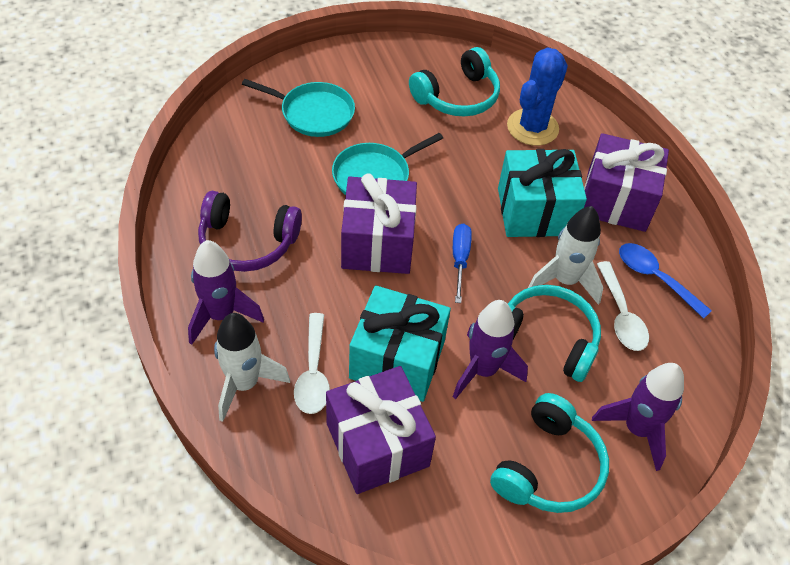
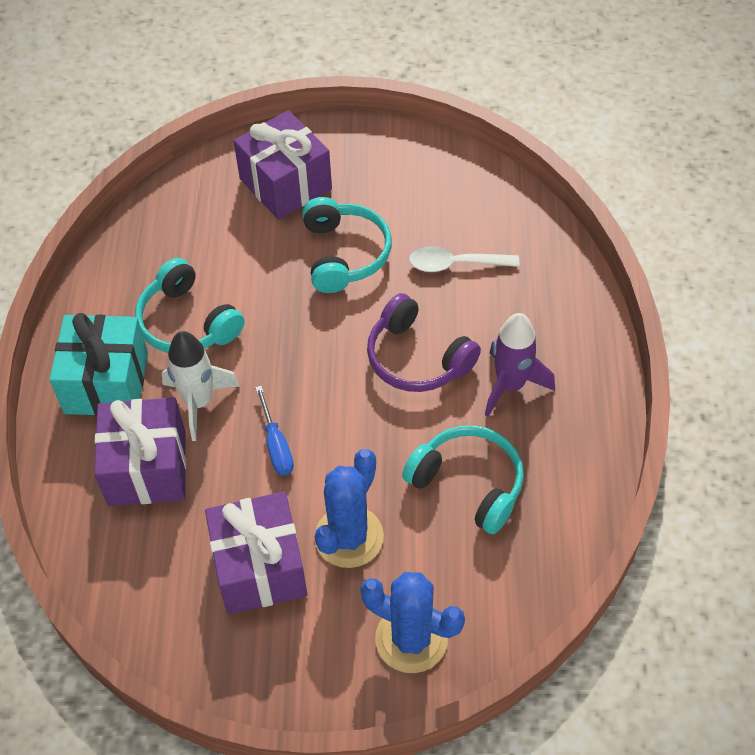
blue cactus: 1 -> 2
blue spoon: 1 -> 0
purple rocket: 3 -> 1
turquoise gift: 2 -> 1
turquoise pan: 2 -> 0
white rocket: 2 -> 1
white spoon: 2 -> 1

